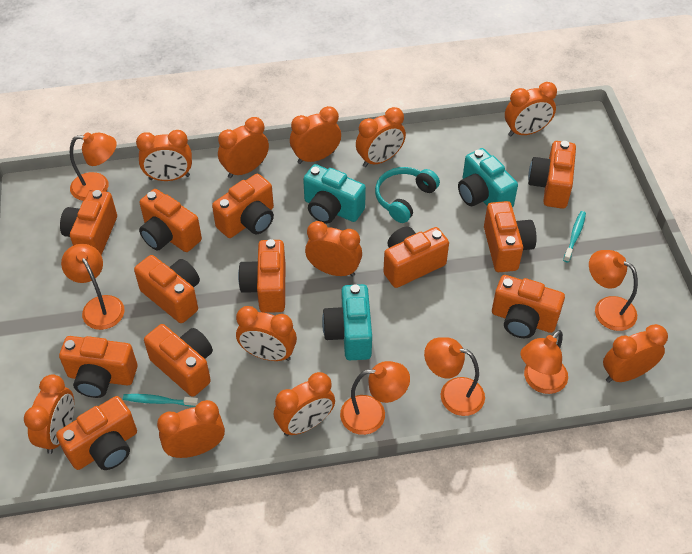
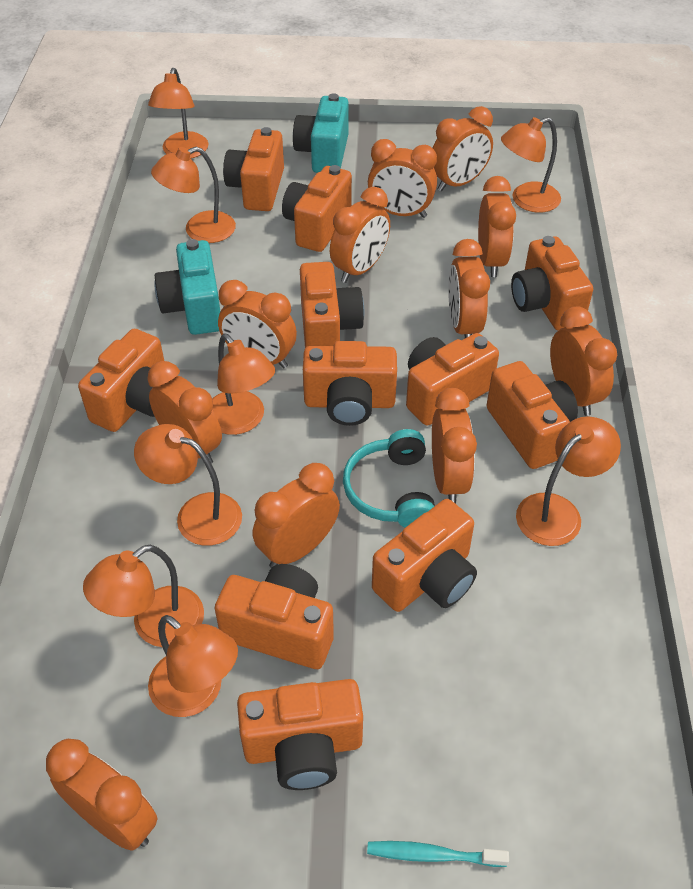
orange camera: 12 -> 11
orange lamp: 6 -> 8
turquoise camera: 3 -> 2
turquoise toothbrush: 2 -> 1

